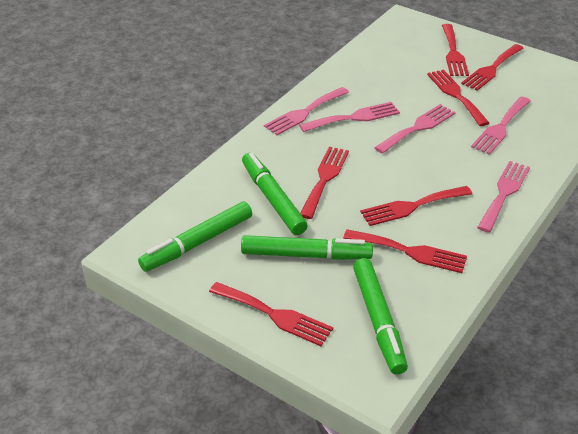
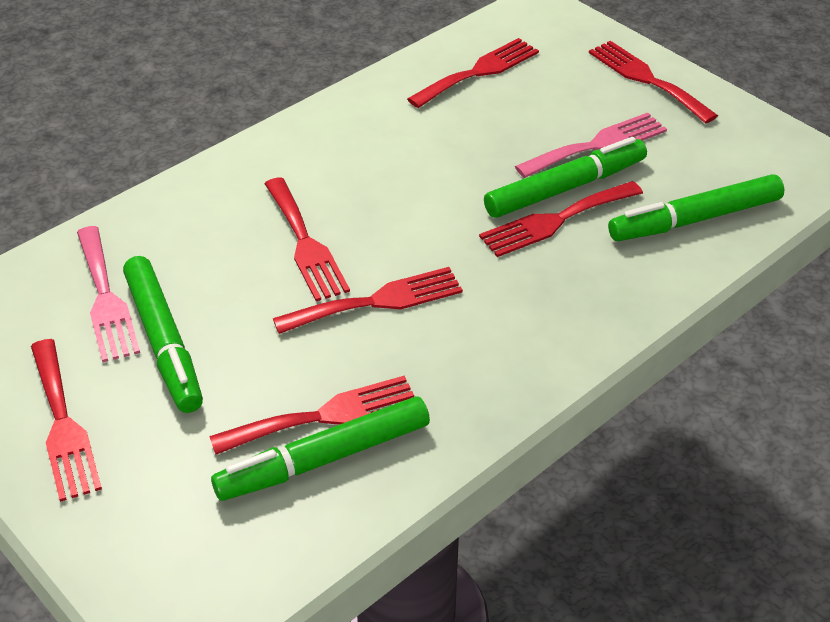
pink fork: 5 -> 2

